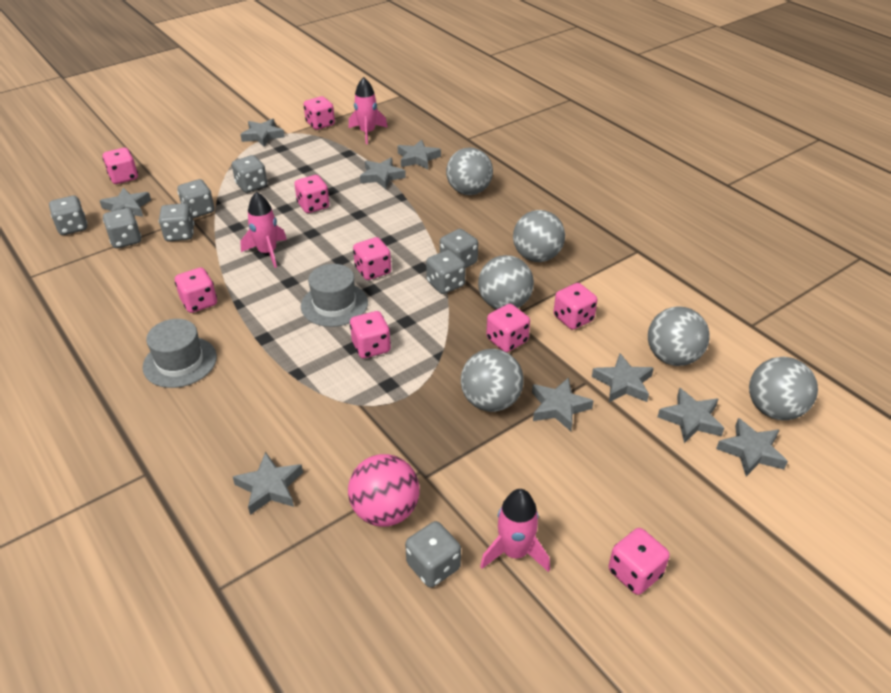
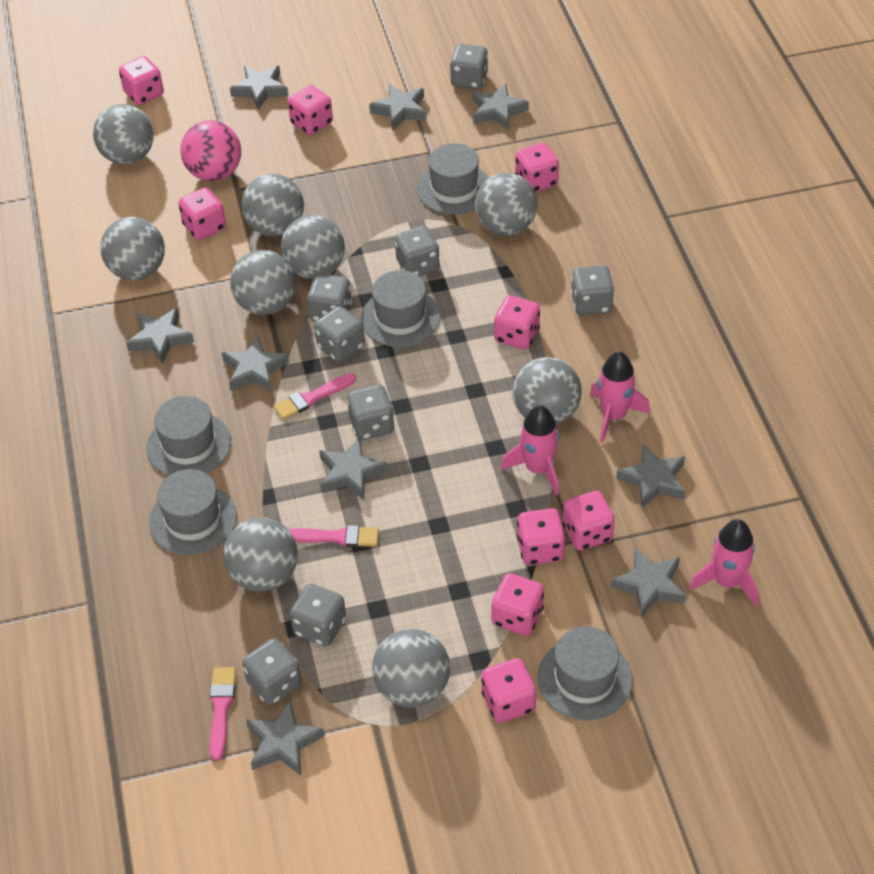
grey ball: 6 -> 9
grey hat: 2 -> 5
pink brush: 0 -> 3

